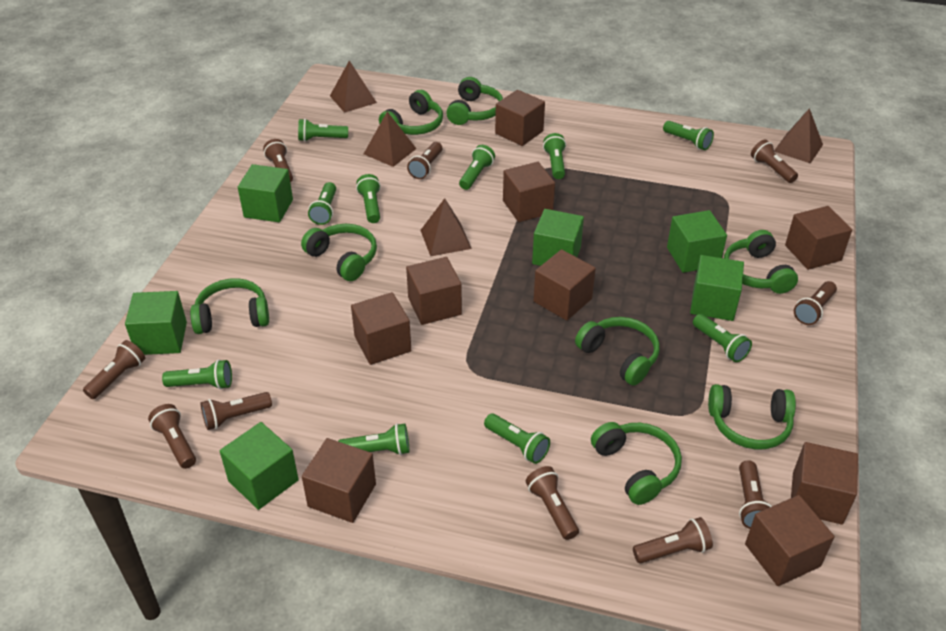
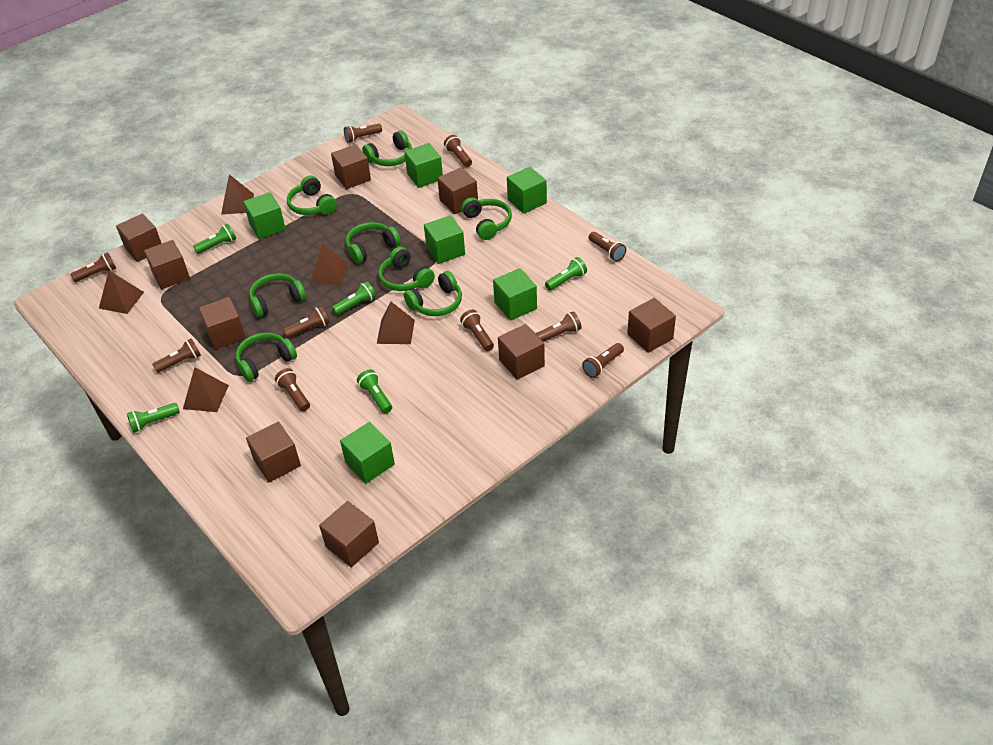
brown pyramid: 4 -> 5
green flashlight: 10 -> 5

